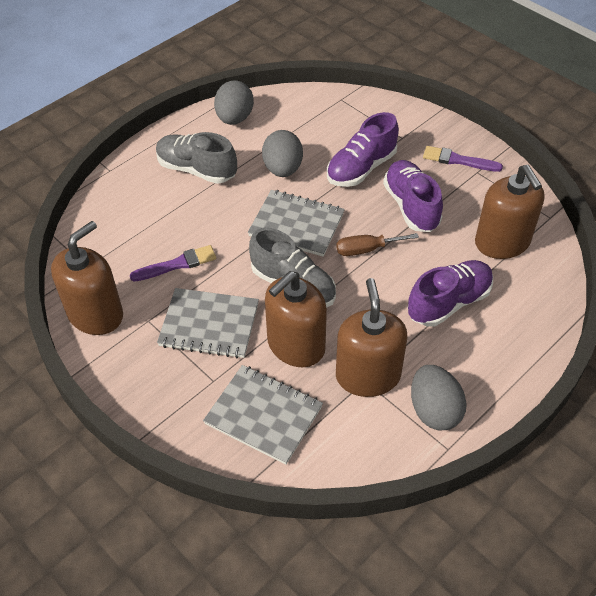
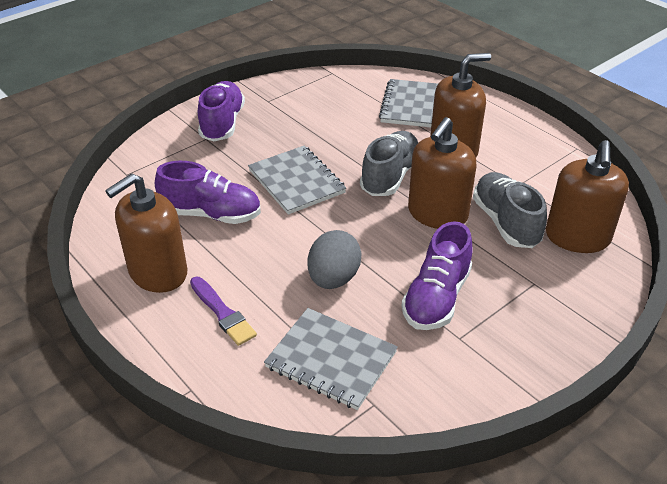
brown screwdriver: 1 -> 0
grey egg: 3 -> 1
purple brush: 2 -> 1

